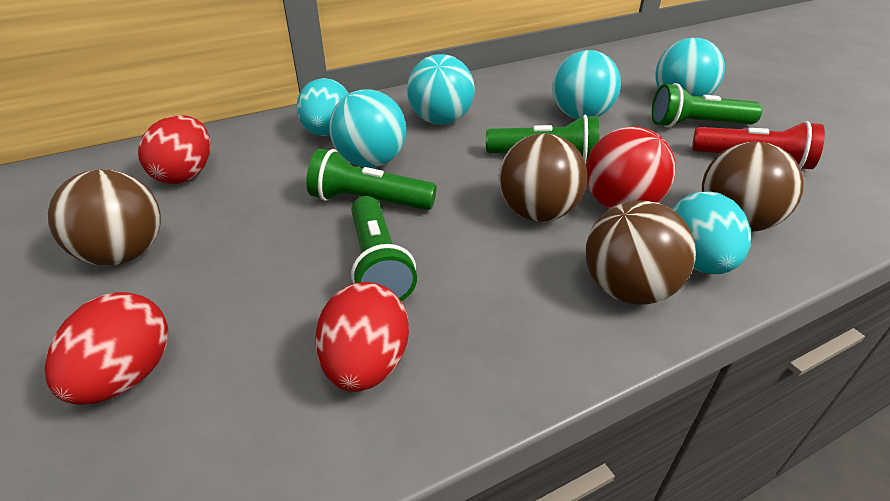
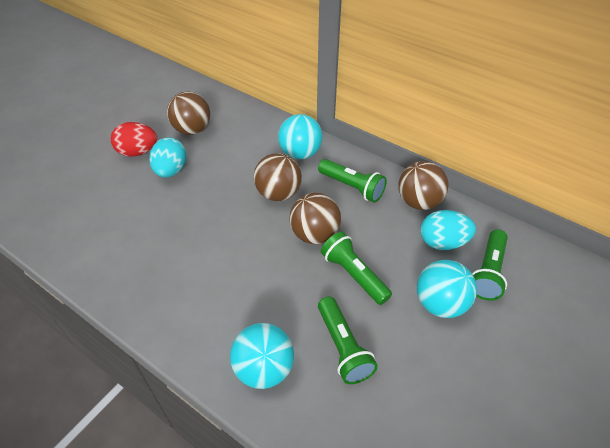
red ball: 1 -> 0
red egg: 3 -> 1
red flashlight: 1 -> 0
turquoise ball: 4 -> 3

